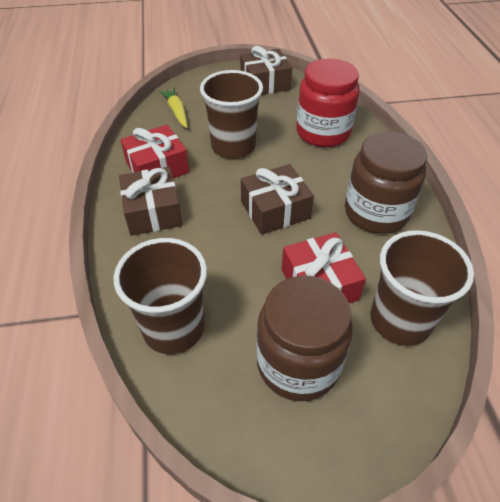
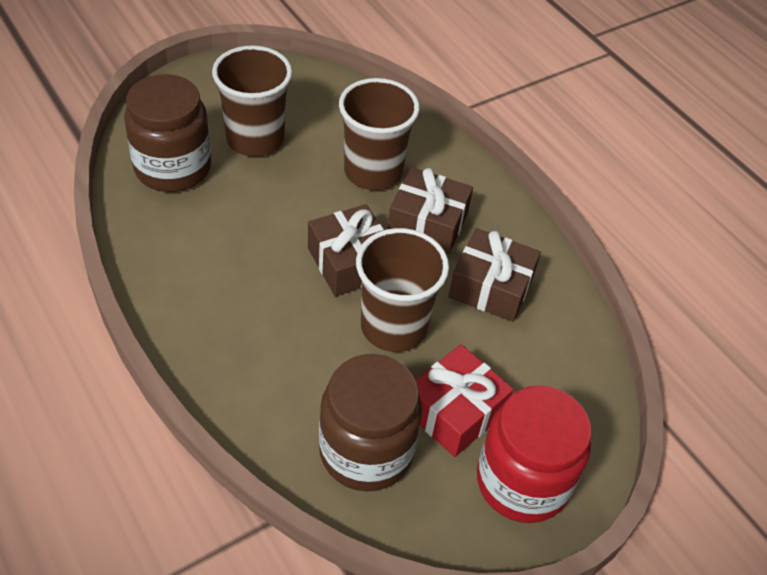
red gift: 2 -> 1
yellow carrot: 1 -> 0

